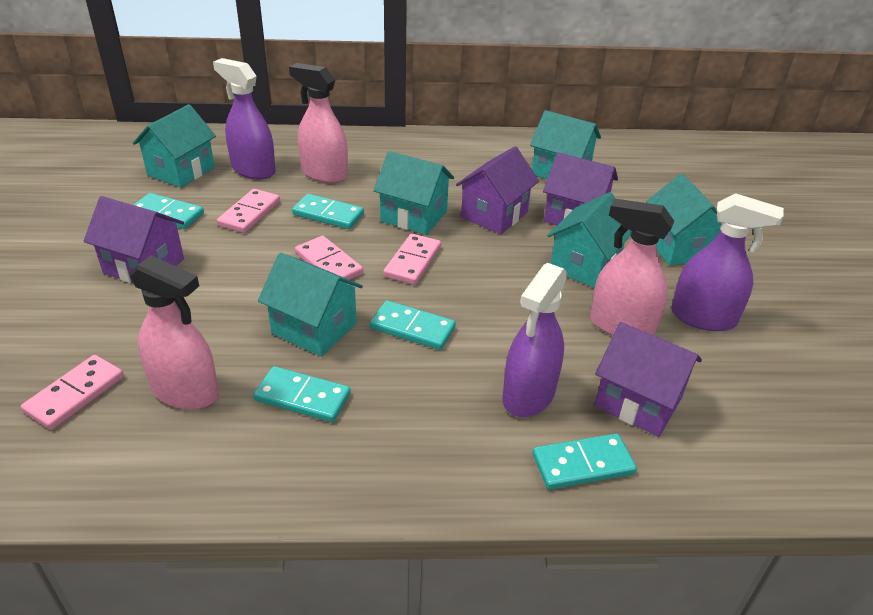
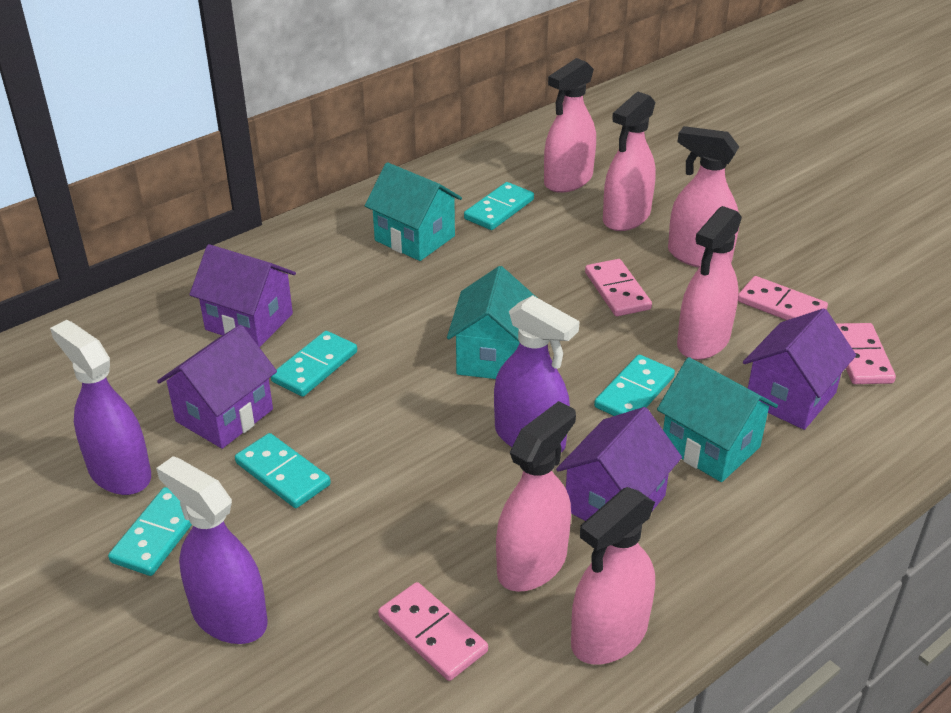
pink spray bottle: 3 -> 6
turquoise house: 6 -> 3

